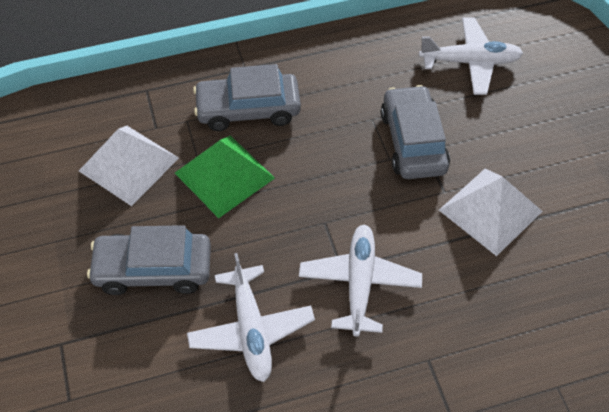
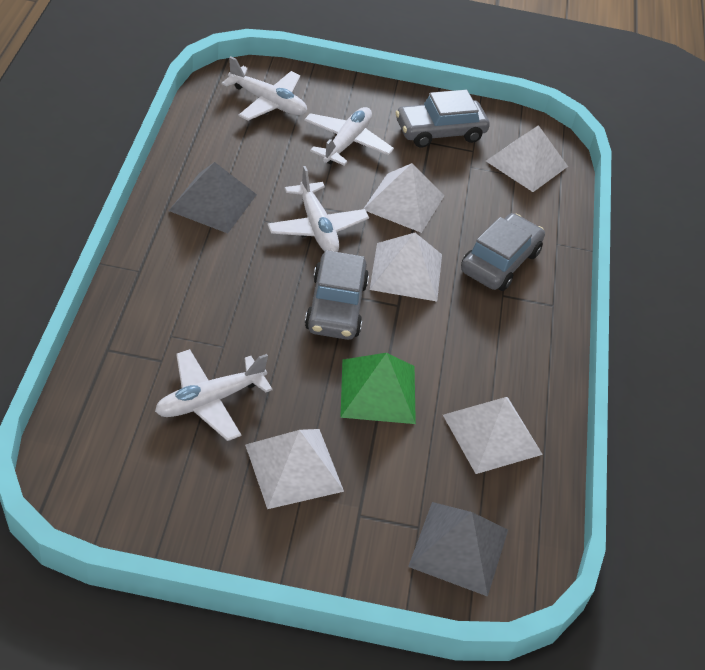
grey pyramid: 0 -> 2
white plane: 3 -> 4
white pyramid: 2 -> 5

